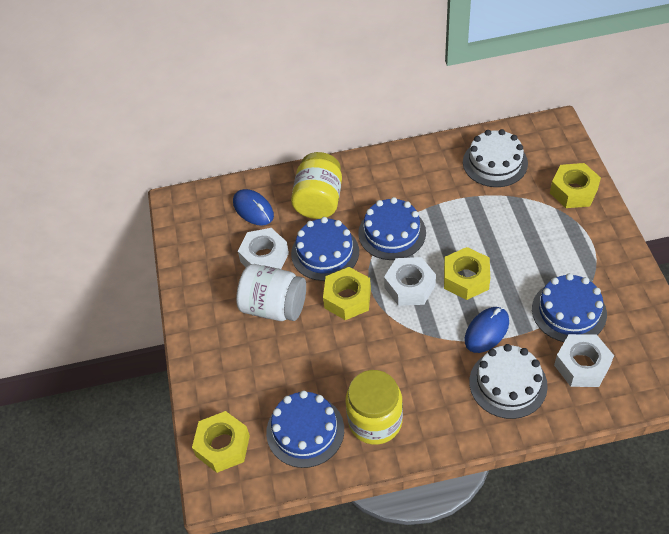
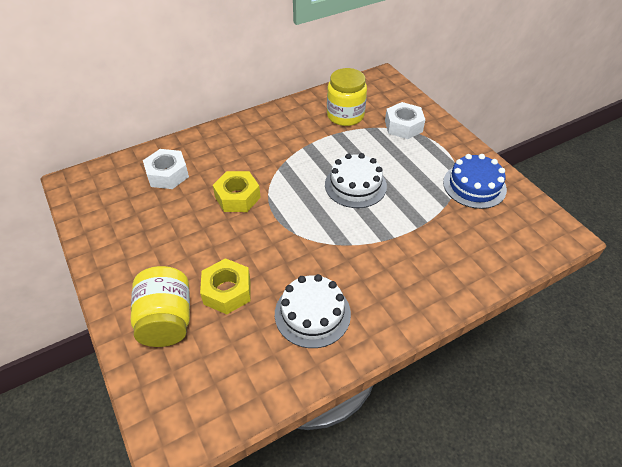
blue cake: 4 -> 1
blue mouse: 2 -> 0
white jar: 1 -> 0
white nut: 3 -> 2
yellow nut: 4 -> 2

